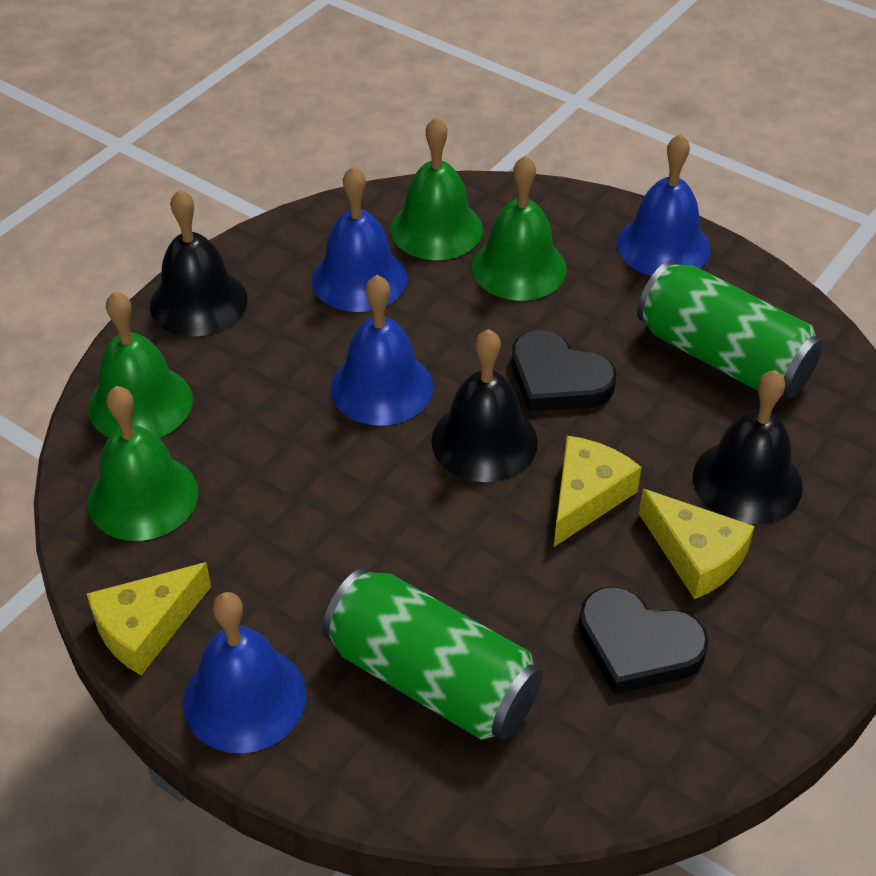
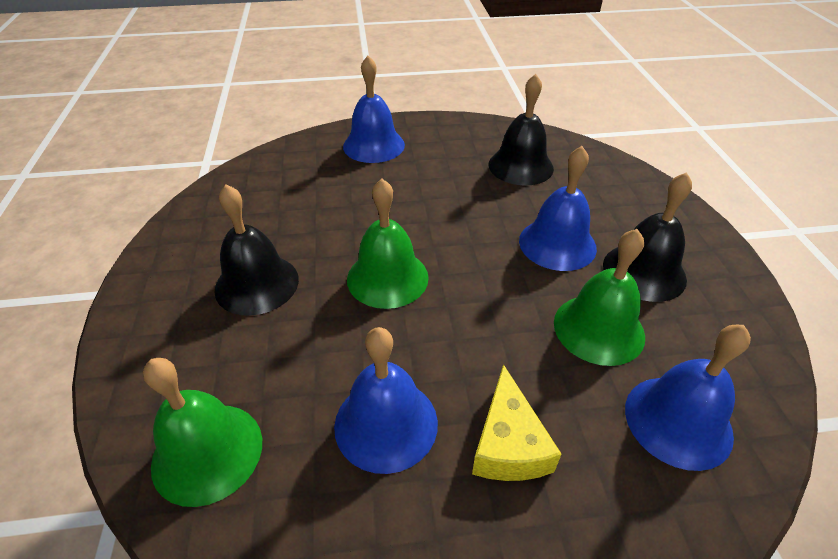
black heart: 2 -> 0
green bell: 4 -> 3
green can: 2 -> 0
yellow cheese: 3 -> 1

